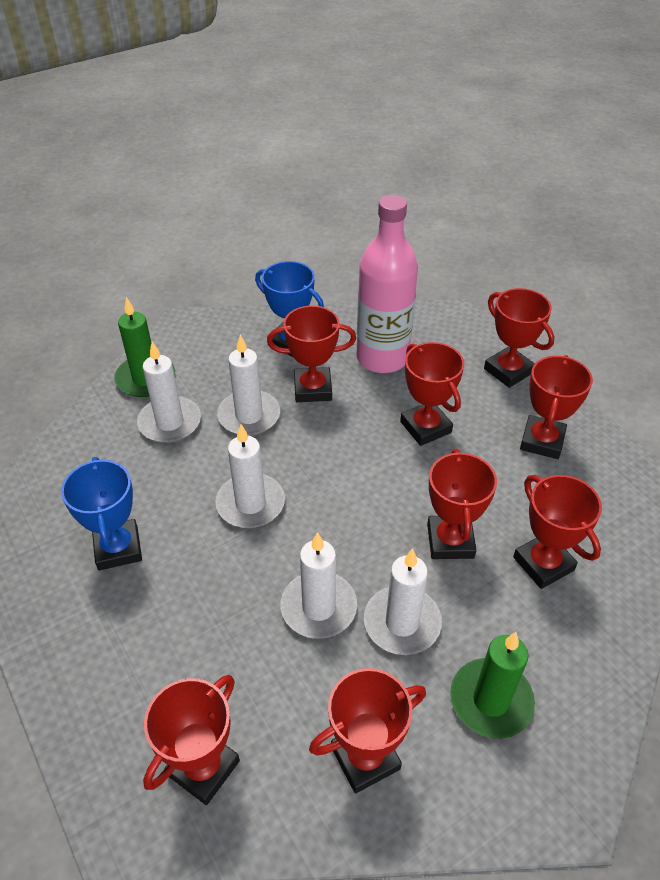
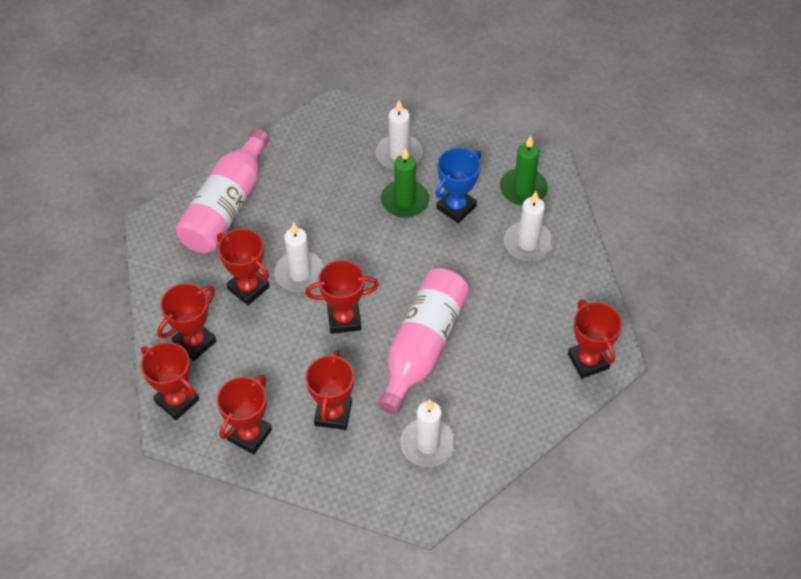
blue trophy: 2 -> 1
pink bottle: 1 -> 2
red trophy: 8 -> 7
white candle: 5 -> 4

